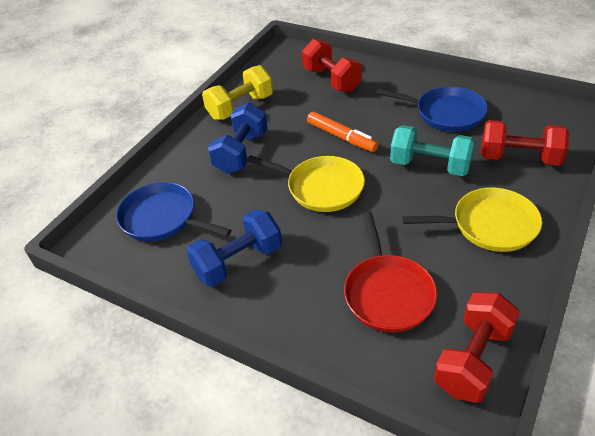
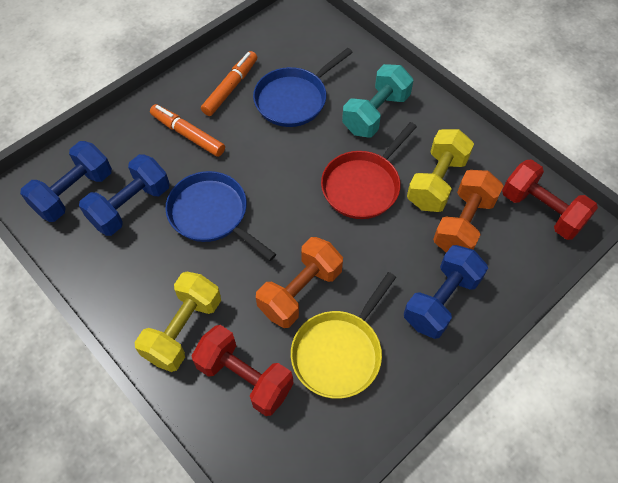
blue dumbbell: 2 -> 3
orange dumbbell: 0 -> 2
orange marker: 1 -> 2
red dumbbell: 3 -> 2
yellow dumbbell: 1 -> 2
yellow pan: 2 -> 1

